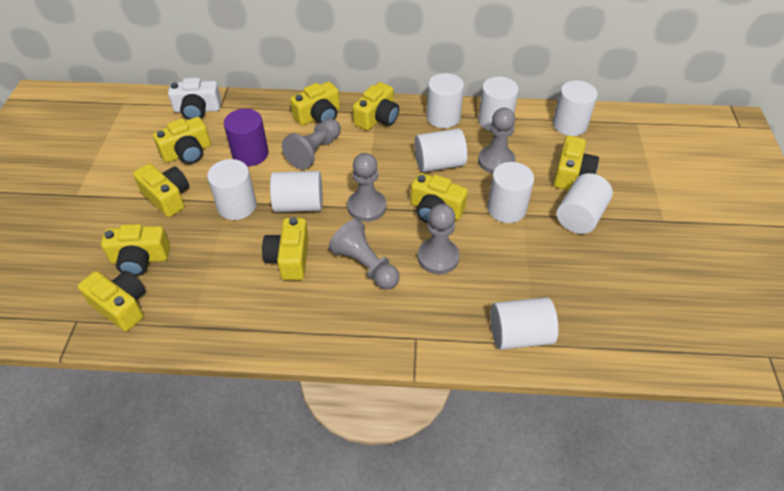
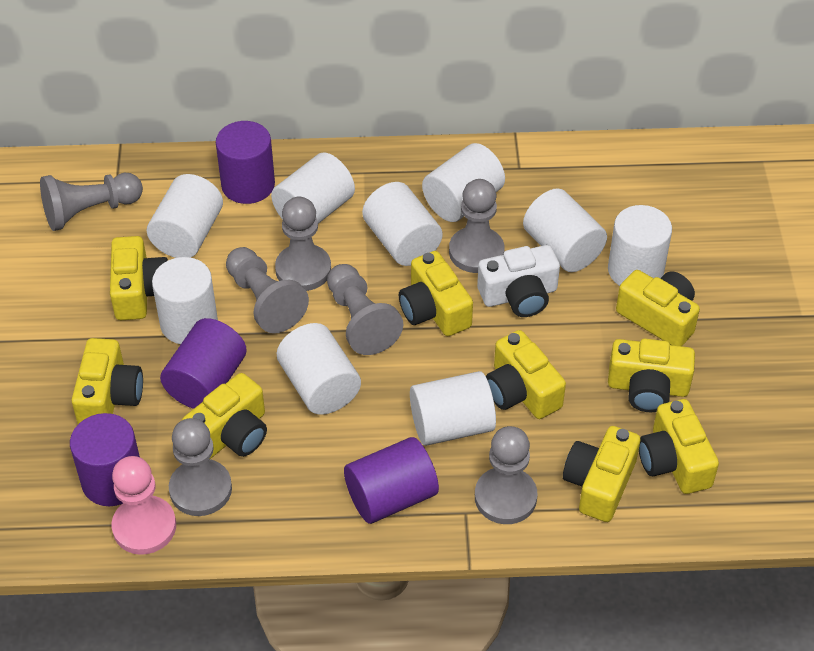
grey pawn: 5 -> 7
pink pawn: 0 -> 1
purple cylinder: 1 -> 4

